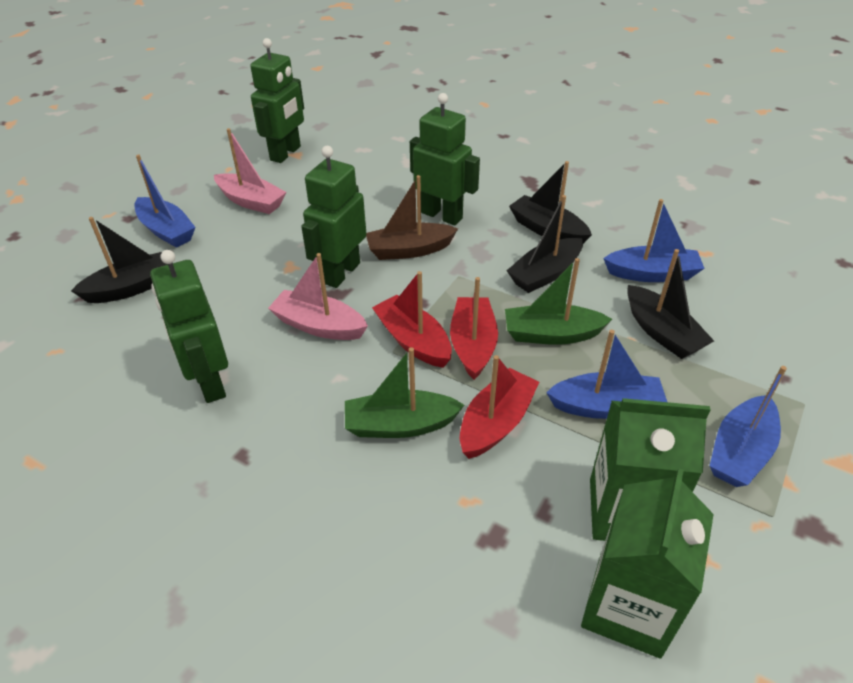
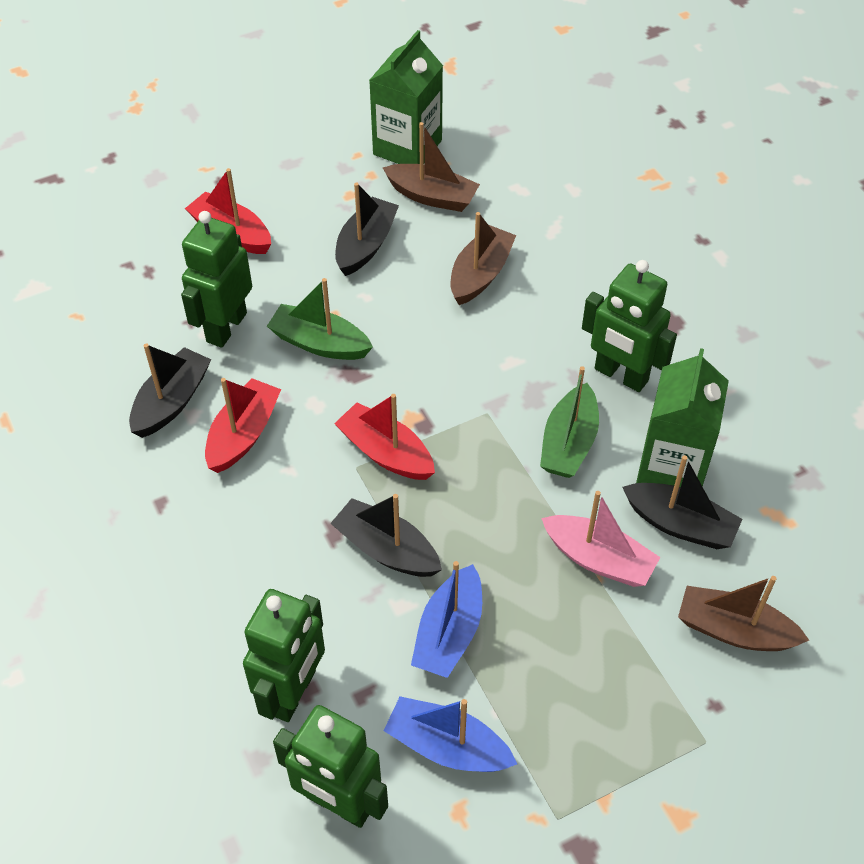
blue boat: 4 -> 2
brown boat: 1 -> 3
pink boat: 2 -> 1

